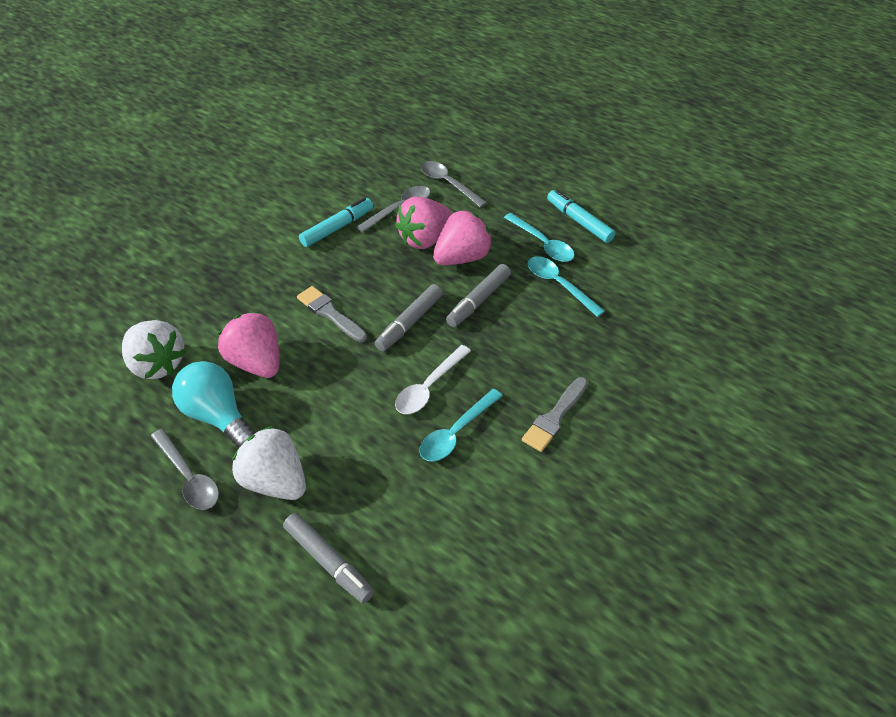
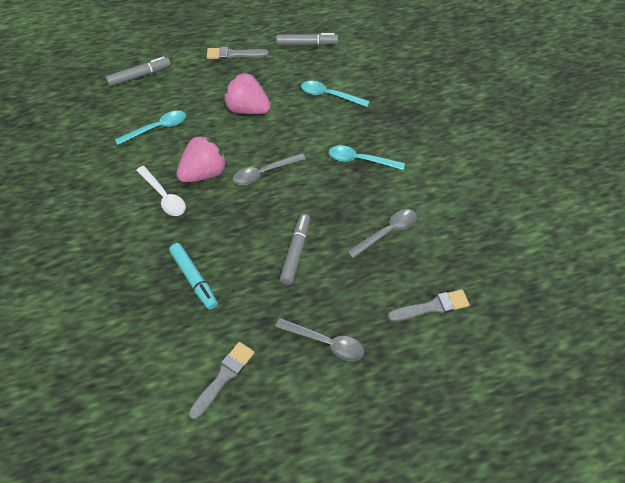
grey brush: 2 -> 3
pink strawberry: 3 -> 2
turquoise light bulb: 1 -> 0
turquoise marker: 2 -> 1
white strawberry: 2 -> 0

